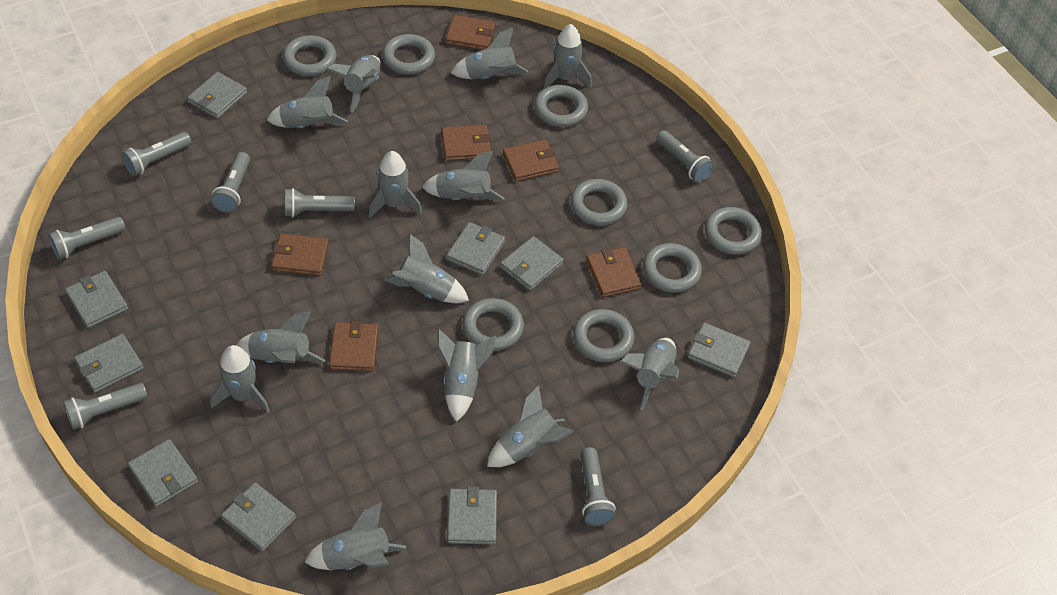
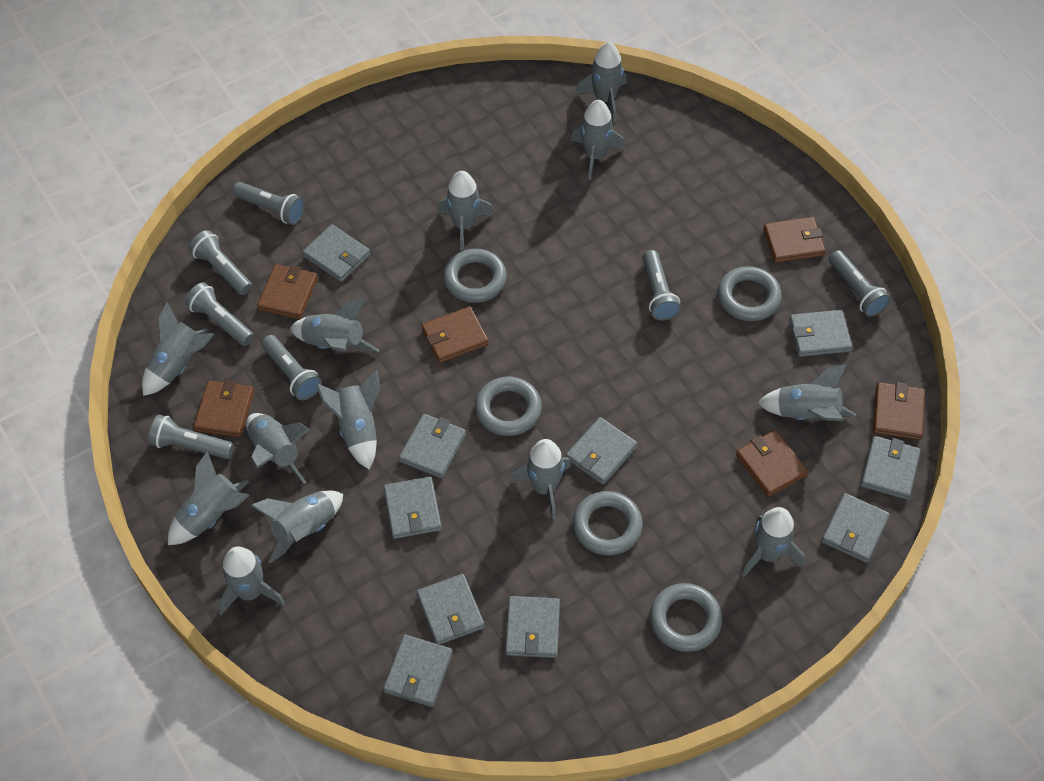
grey ring: 8 -> 5
grey wallet: 9 -> 10

